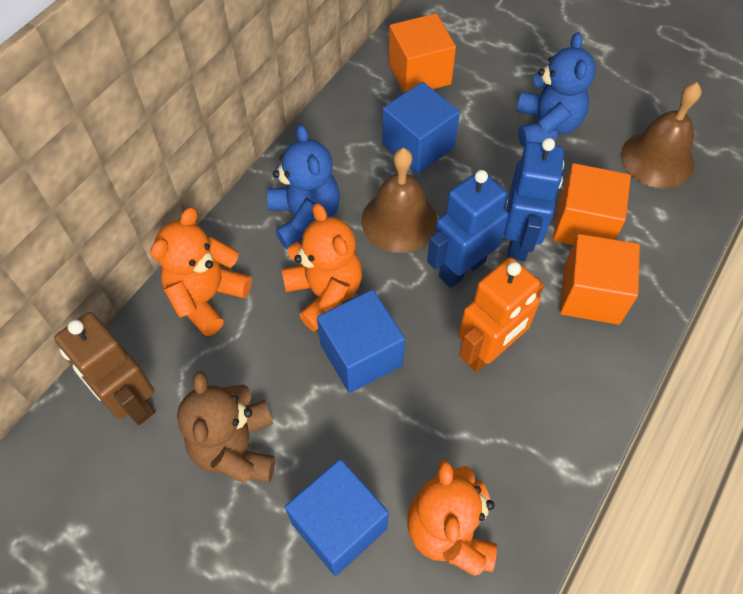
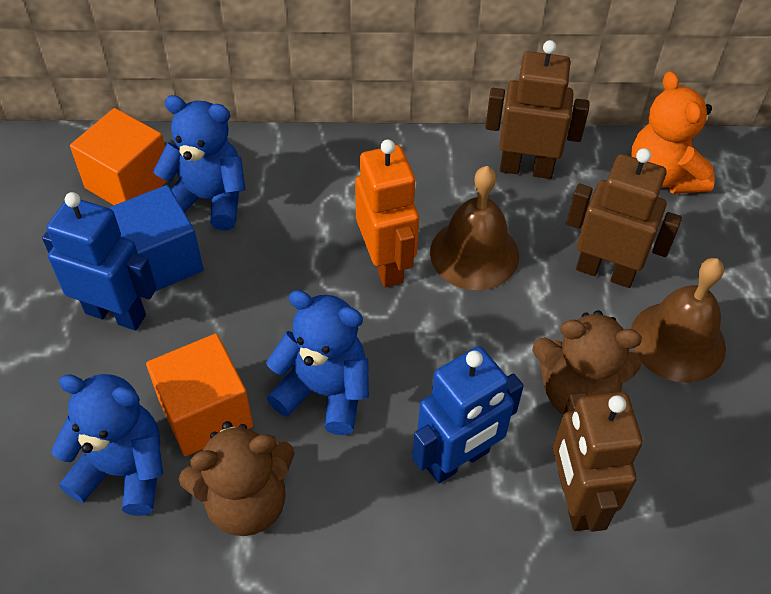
blue cube: 3 -> 1
blue teddy bear: 2 -> 3
brown robot: 1 -> 3
brown teddy bear: 1 -> 2
orange cube: 3 -> 2
orange teddy bear: 3 -> 1

